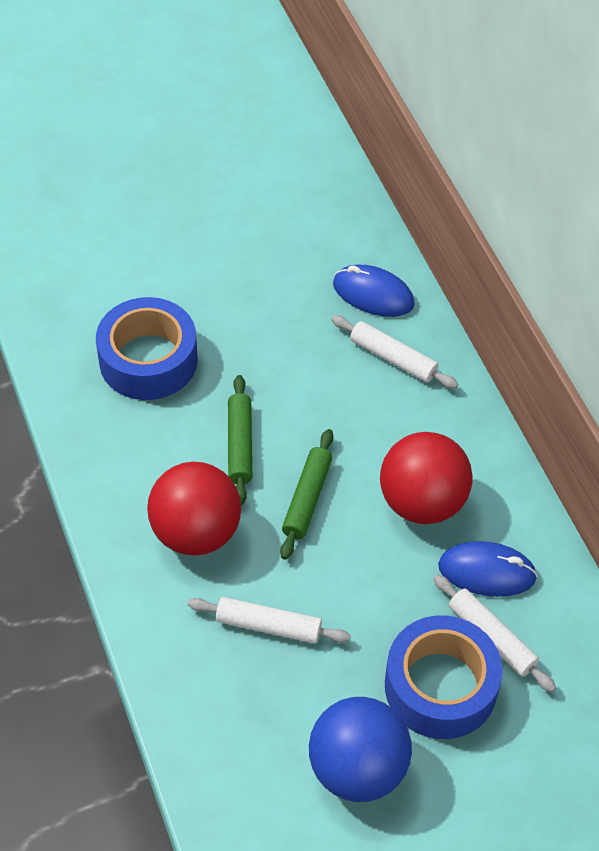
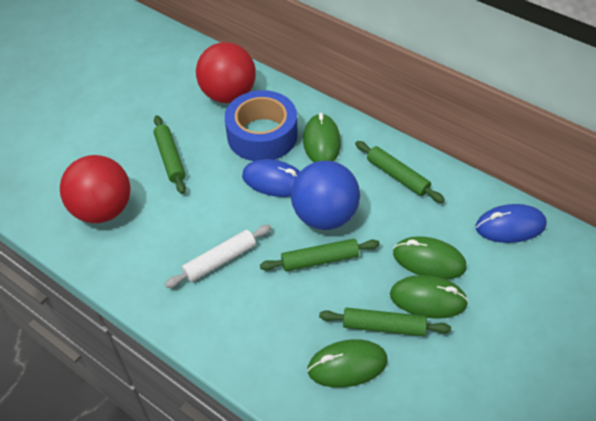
blue tape: 2 -> 1
green mouse: 0 -> 4
green rolling pin: 2 -> 4
white rolling pin: 3 -> 1

